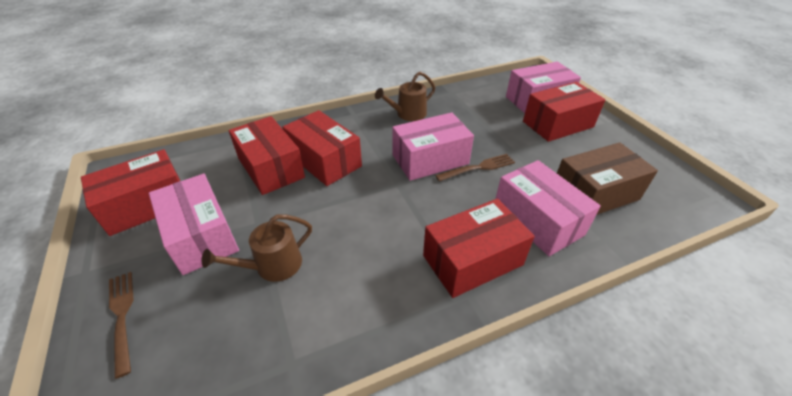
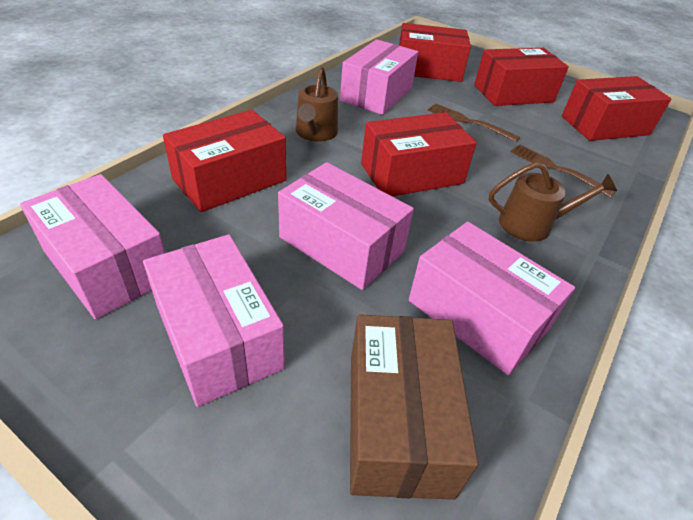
pink box: 4 -> 5

